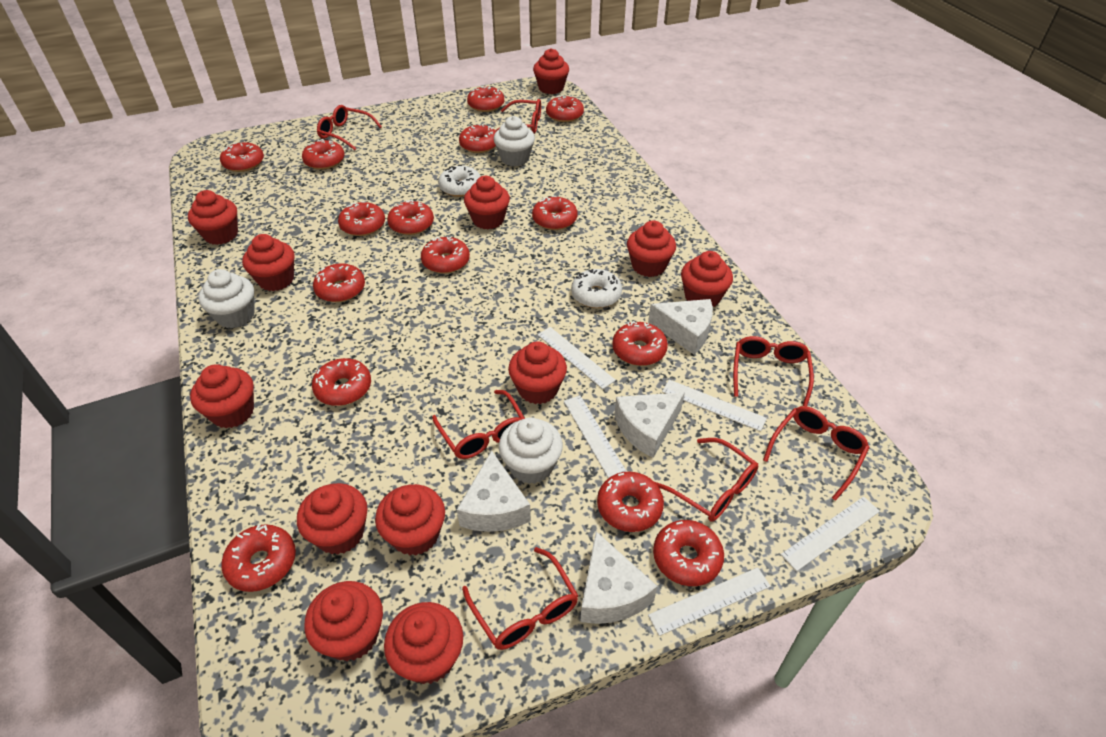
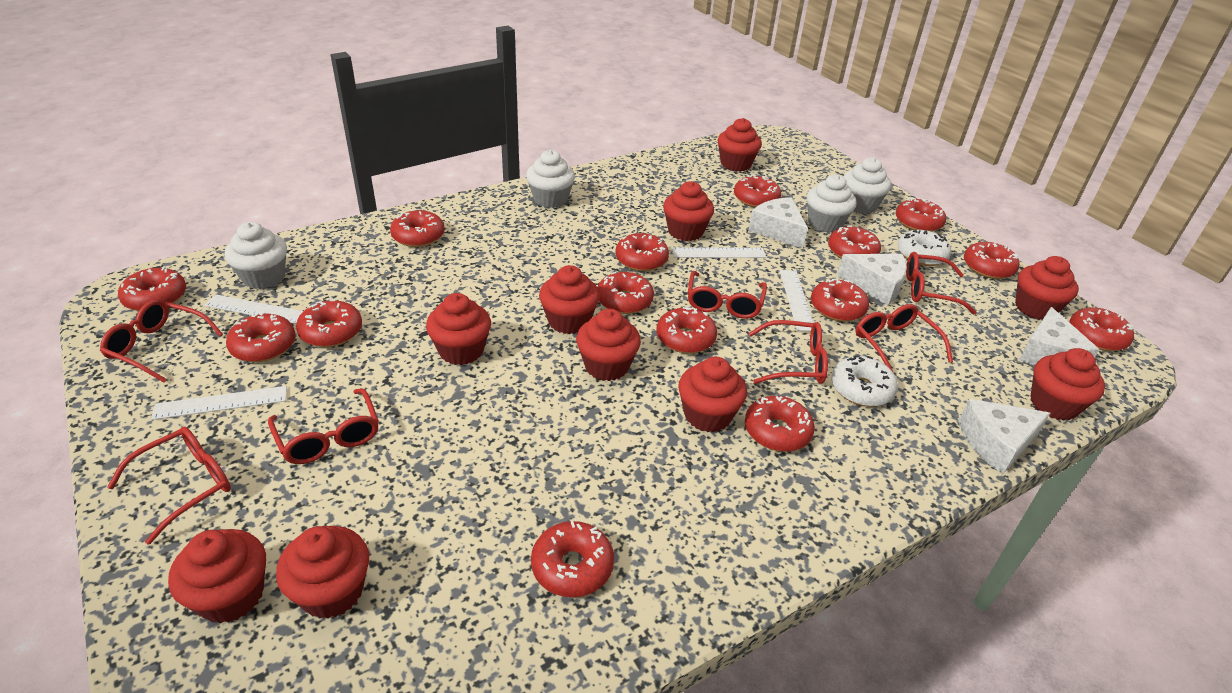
red cupcake: 12 -> 10
white cupcake: 3 -> 4
white ruler: 5 -> 4

